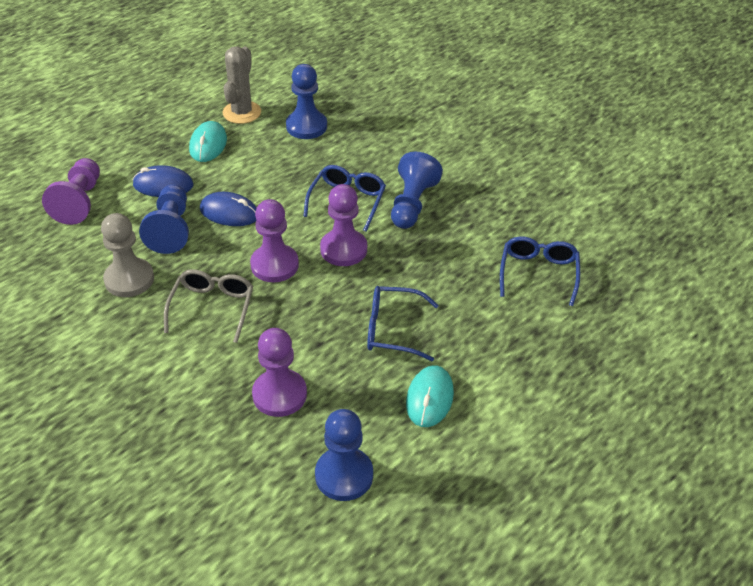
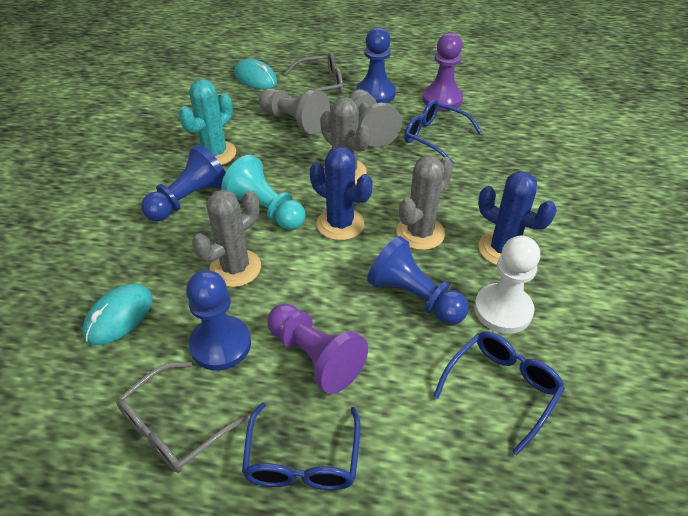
blue cactus: 0 -> 2
blue mouse: 2 -> 0
grey cactus: 1 -> 3
grey glasses: 1 -> 2
grey pawn: 1 -> 2
purple pawn: 4 -> 2
turquoise cactus: 0 -> 1
turquoise pawn: 0 -> 1
white pawn: 0 -> 1

